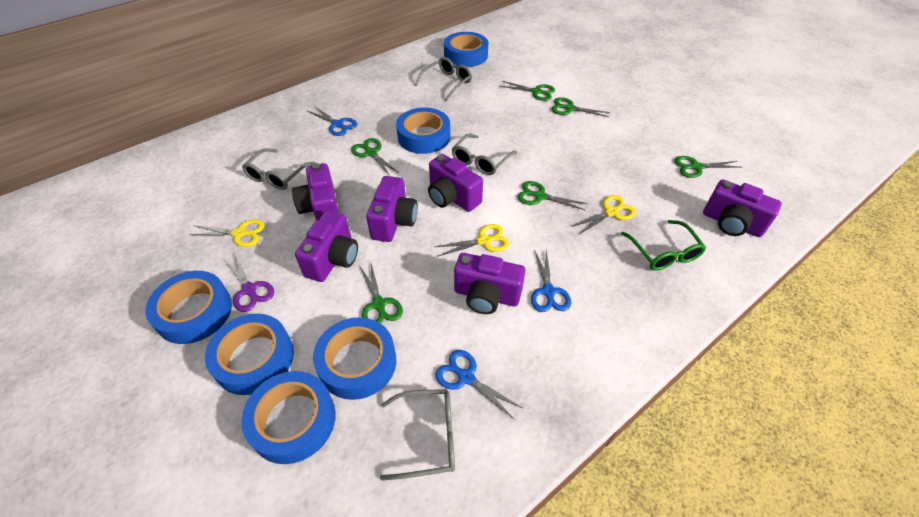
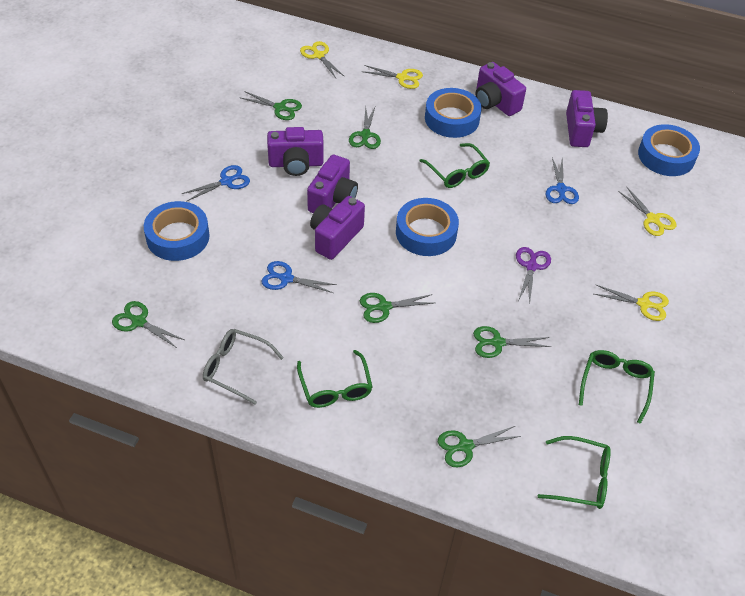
blue tape: 6 -> 4
green glasses: 1 -> 4
grey glasses: 4 -> 1
purple camera: 6 -> 5
yellow scissors: 3 -> 4

